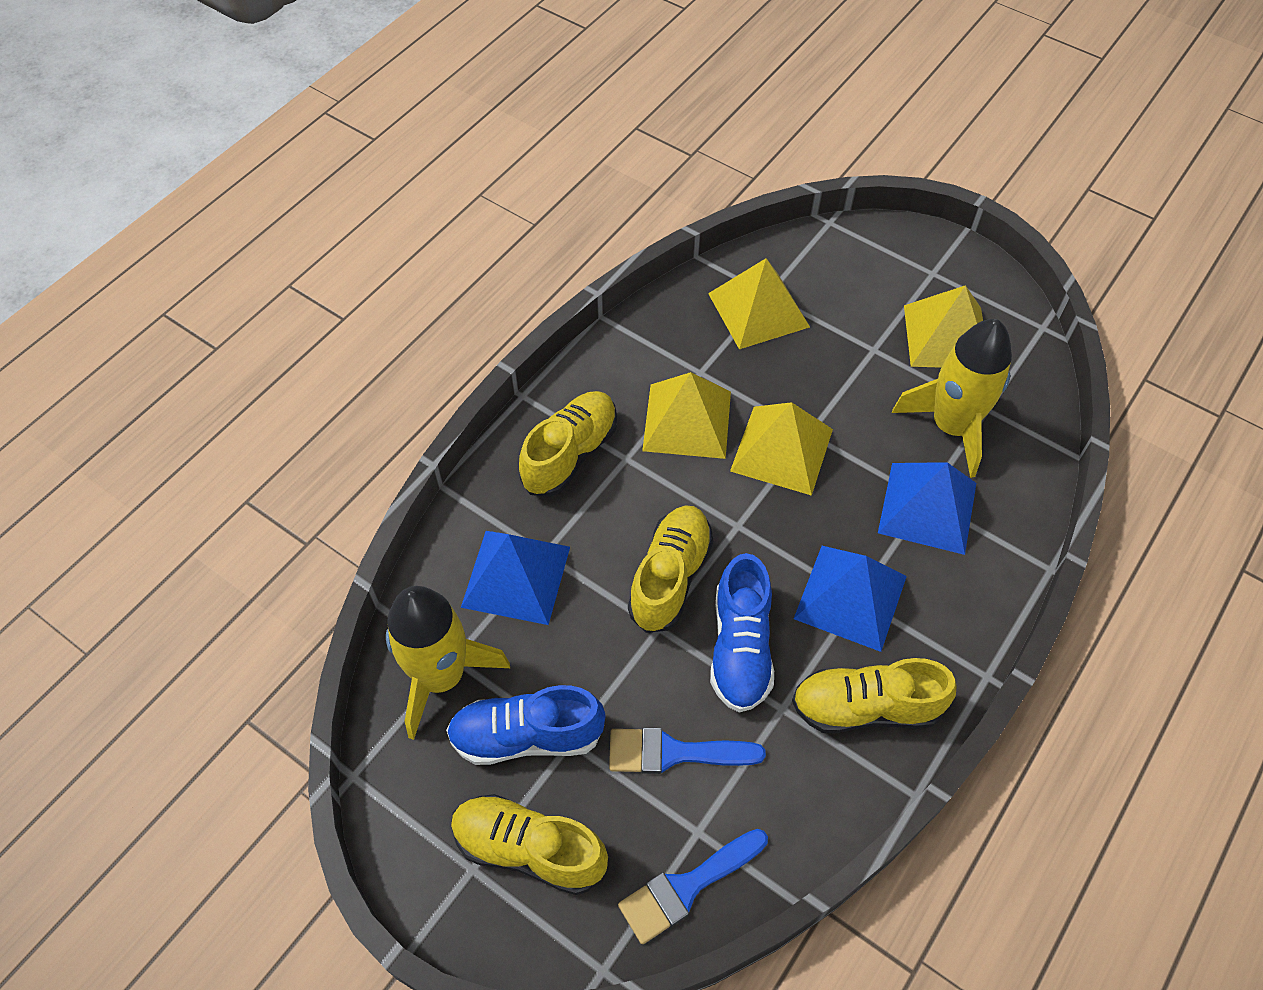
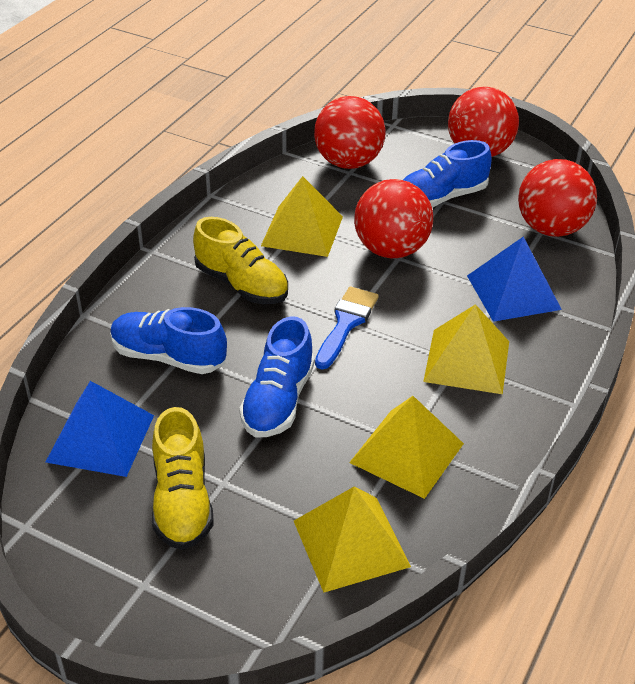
blue brush: 2 -> 1
blue pyramid: 3 -> 2
blue shoe: 2 -> 3
red ball: 0 -> 4
yellow rocket: 2 -> 0
yellow shoe: 4 -> 2

